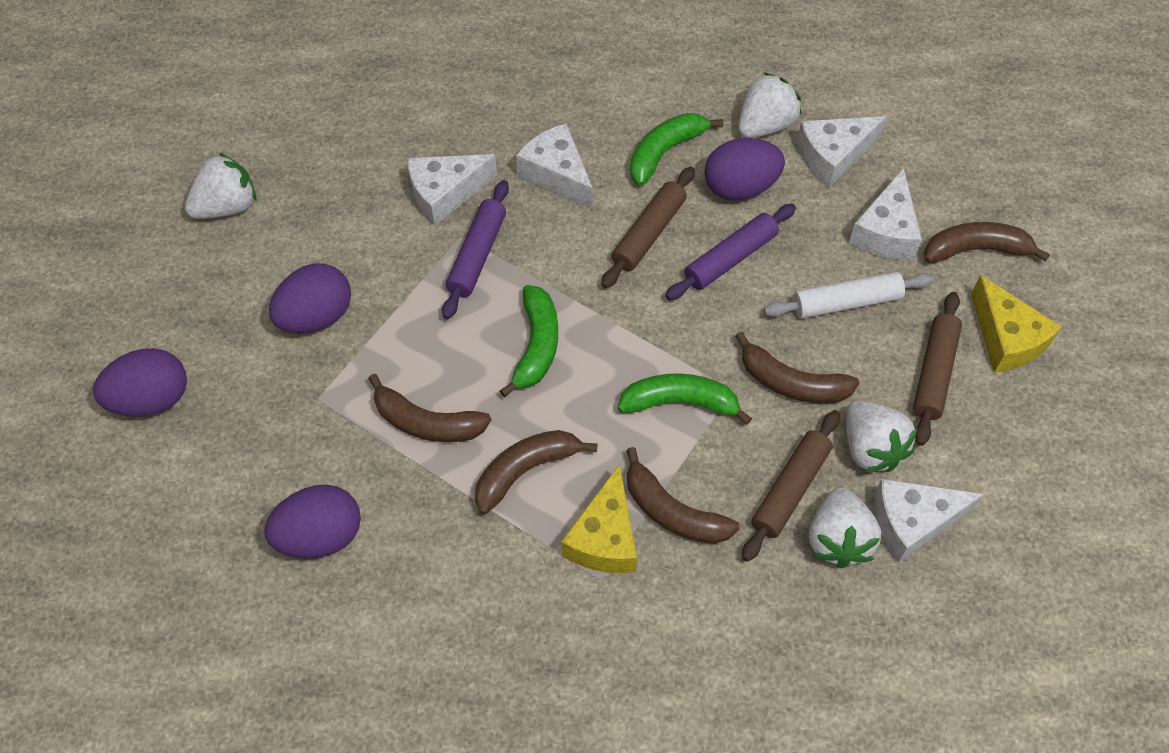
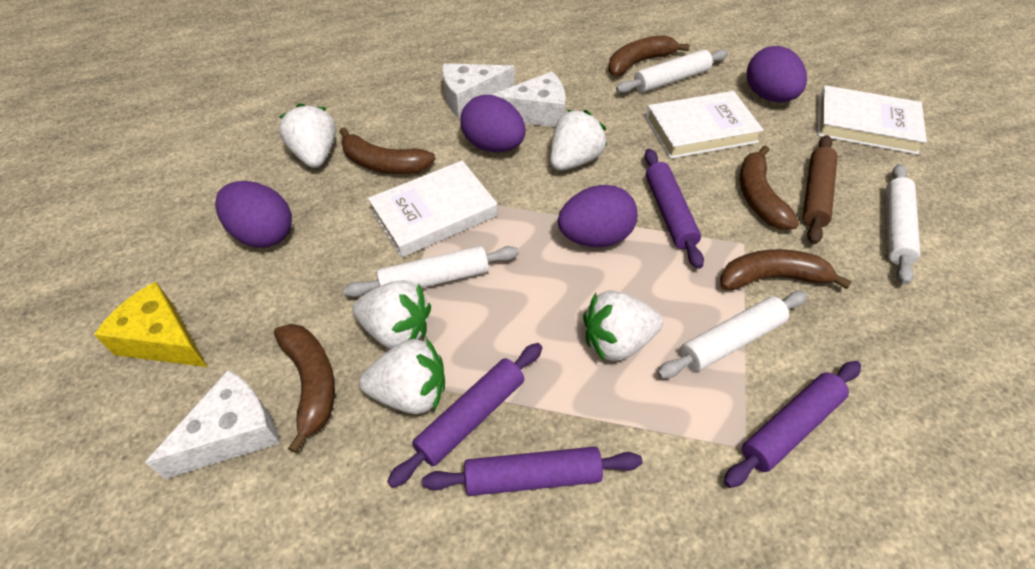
brown rolling pin: 3 -> 1
green banana: 3 -> 0
purple rolling pin: 2 -> 4
white book: 0 -> 3
white cheese: 5 -> 3
white rolling pin: 1 -> 4
white strawberry: 4 -> 5
yellow cheese: 2 -> 1

